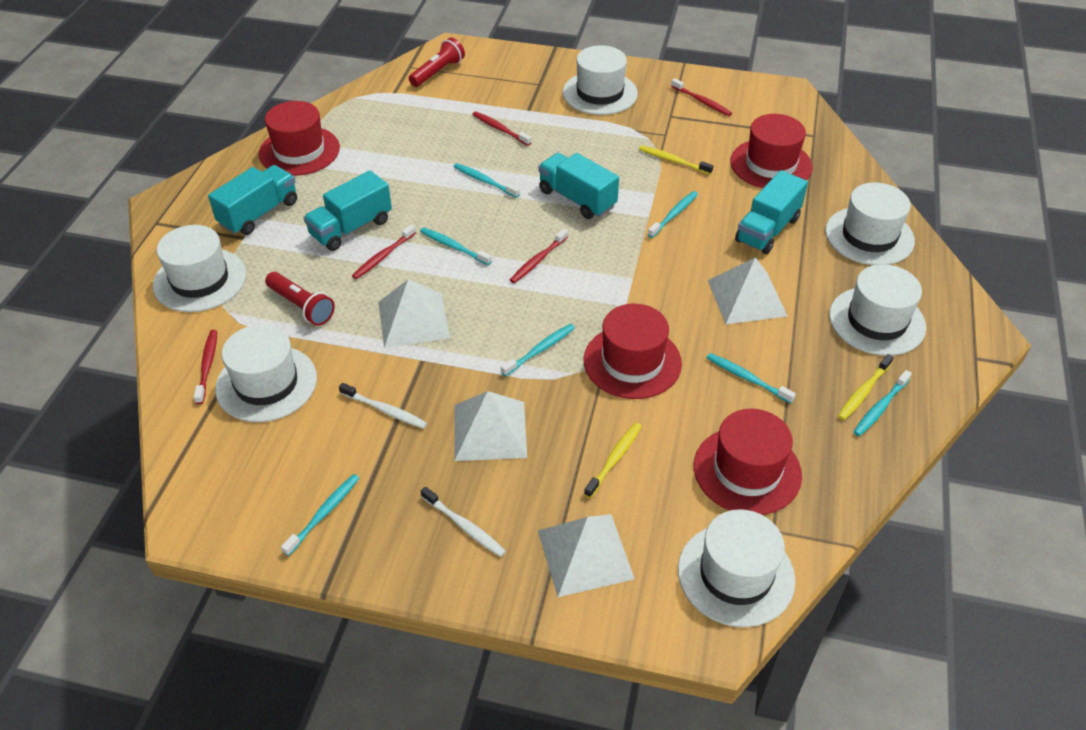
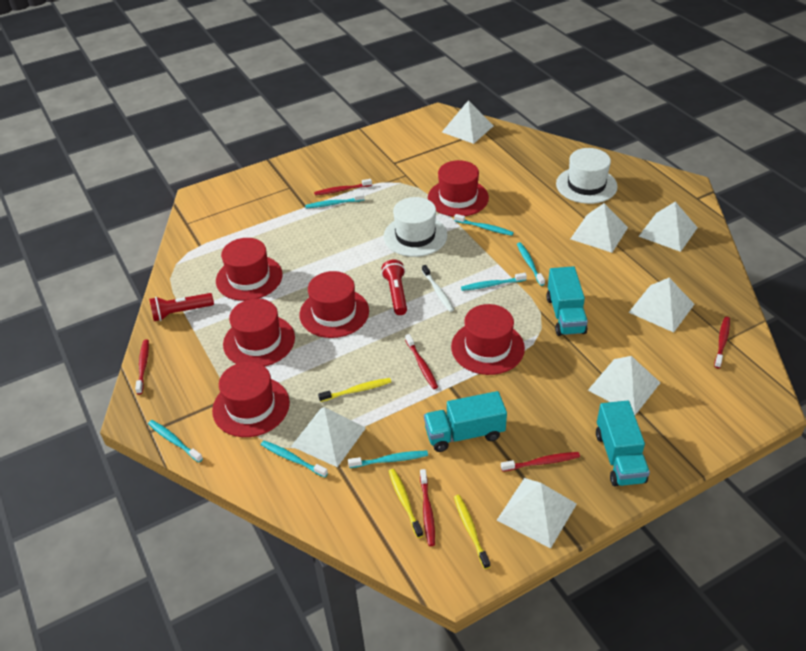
red hat: 4 -> 6
red toothbrush: 5 -> 6
turquoise truck: 4 -> 3
white hat: 6 -> 2
white pyramid: 4 -> 7
white toothbrush: 2 -> 1

